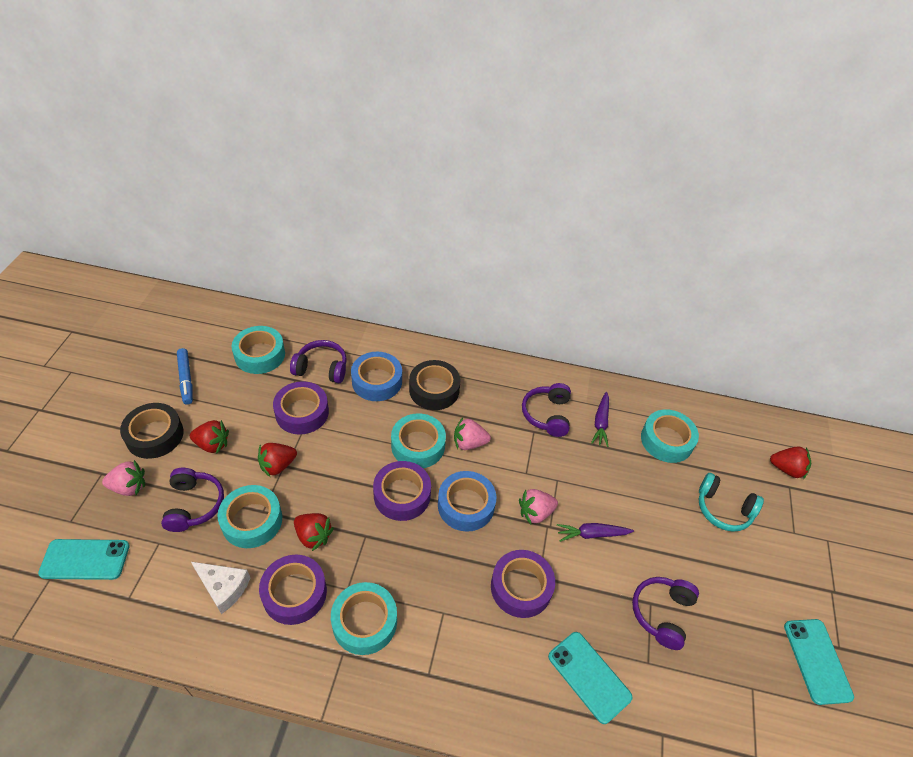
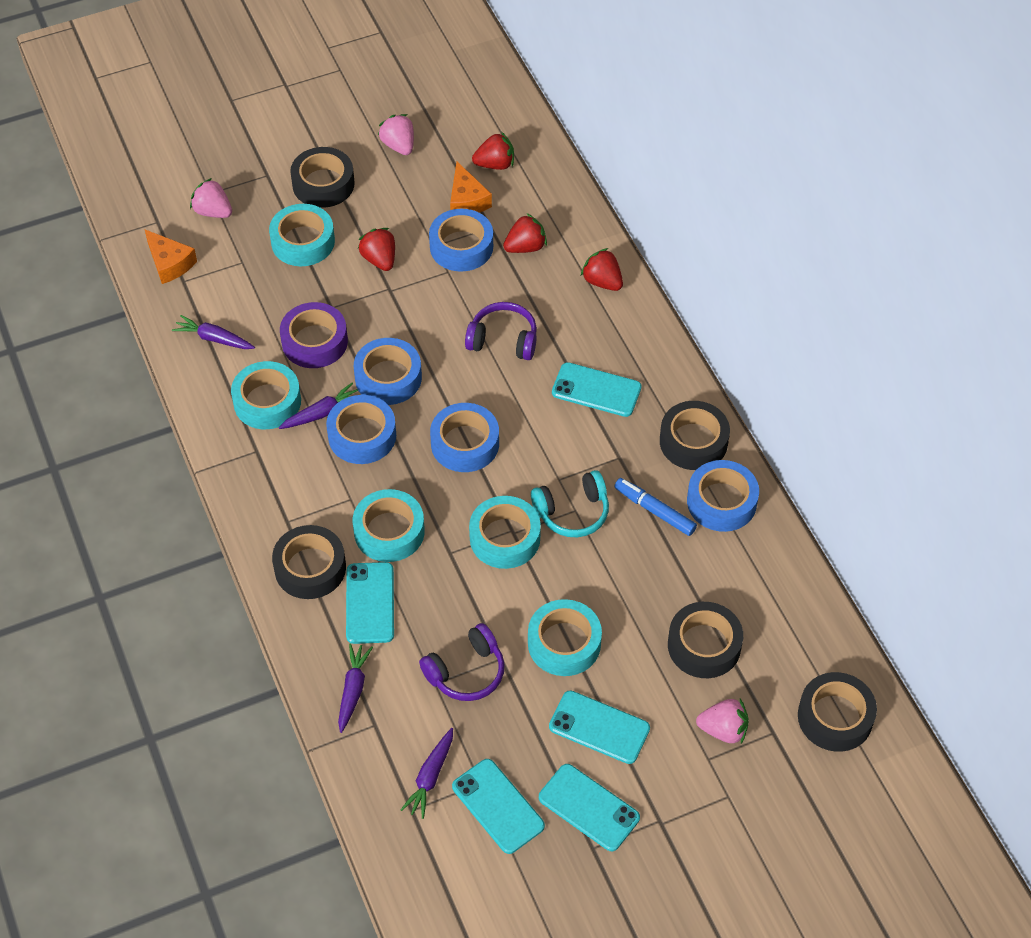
black tape: 2 -> 5
blue tape: 2 -> 5
orange cheese: 0 -> 2
purple carrot: 2 -> 4
purple headphones: 4 -> 2
purple tape: 4 -> 1
turquoise phone: 3 -> 5
white cheese: 1 -> 0

